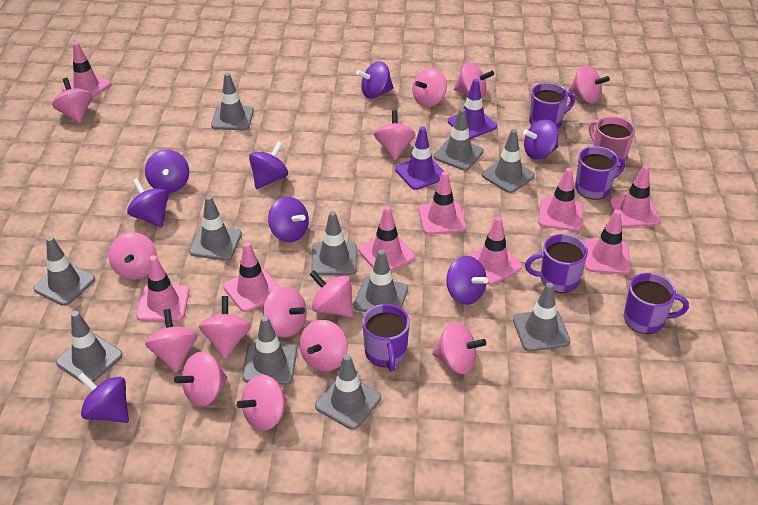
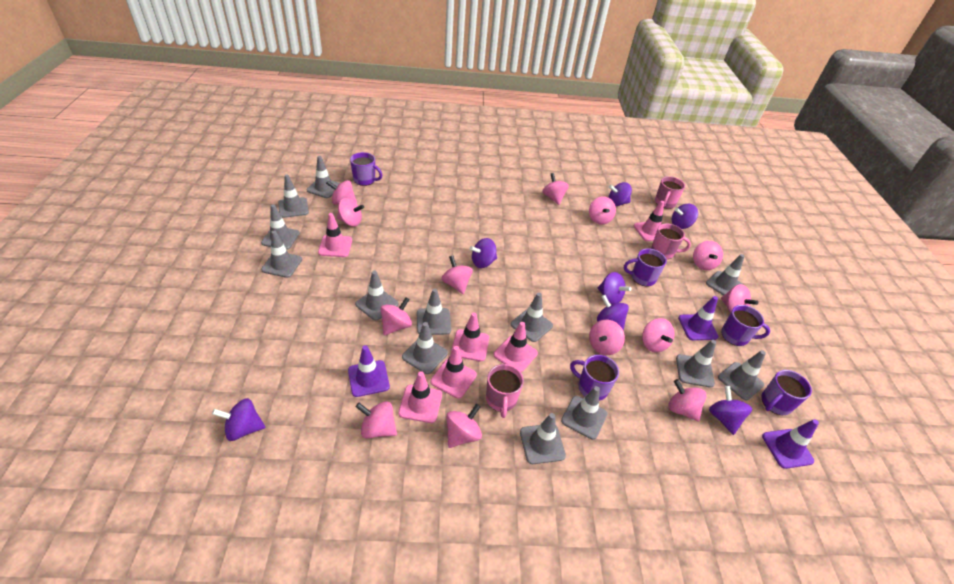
grey traffic cone: 11 -> 13
pink mug: 1 -> 3
pink spinning top: 14 -> 13
pink traffic cone: 9 -> 6
purple spinning top: 8 -> 7
purple traffic cone: 2 -> 3

